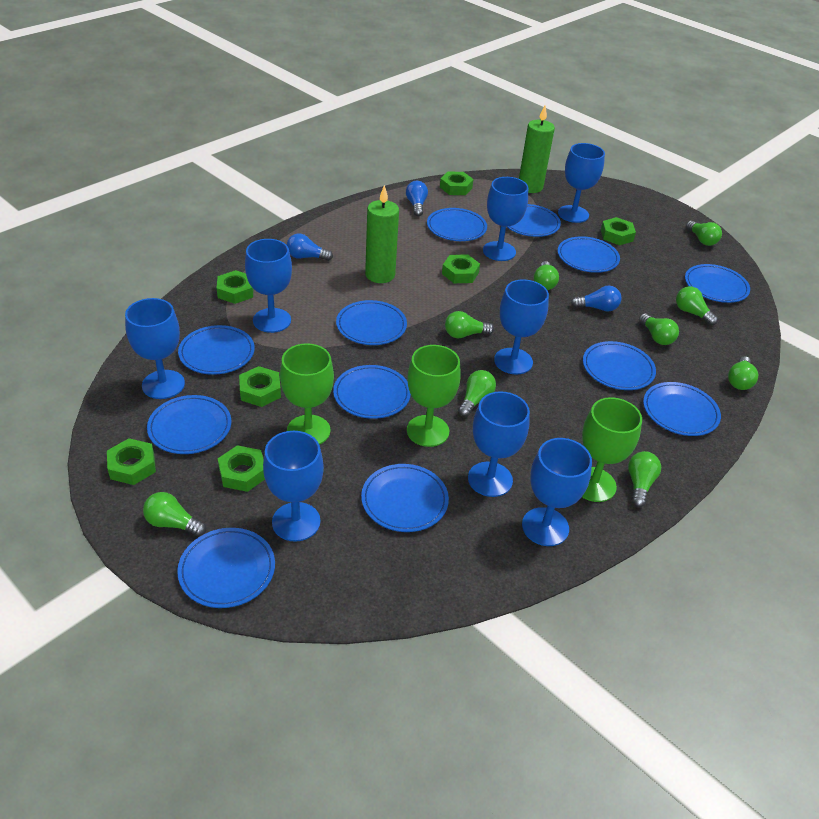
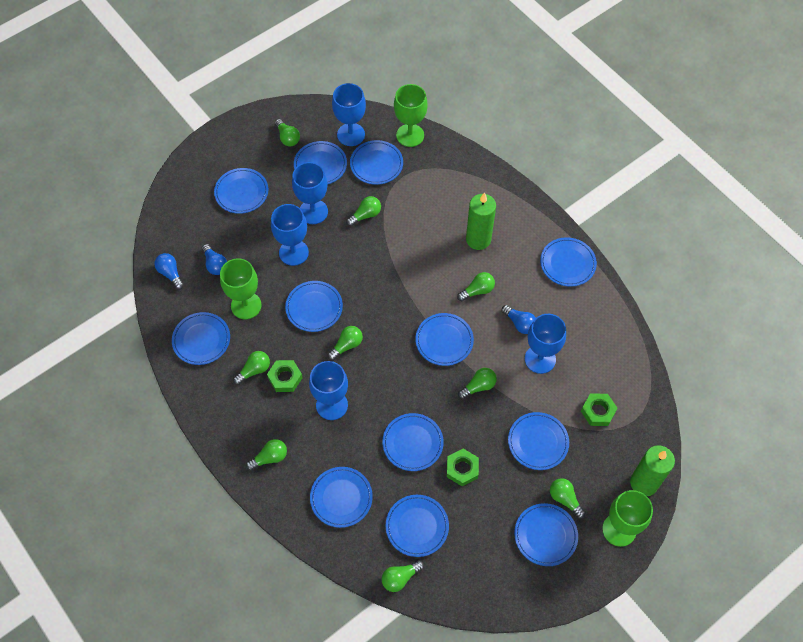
blue goblet: 8 -> 5
green nut: 7 -> 3

